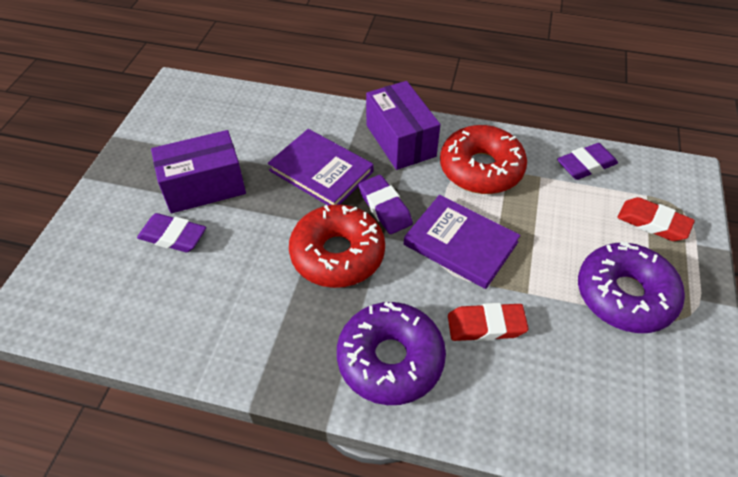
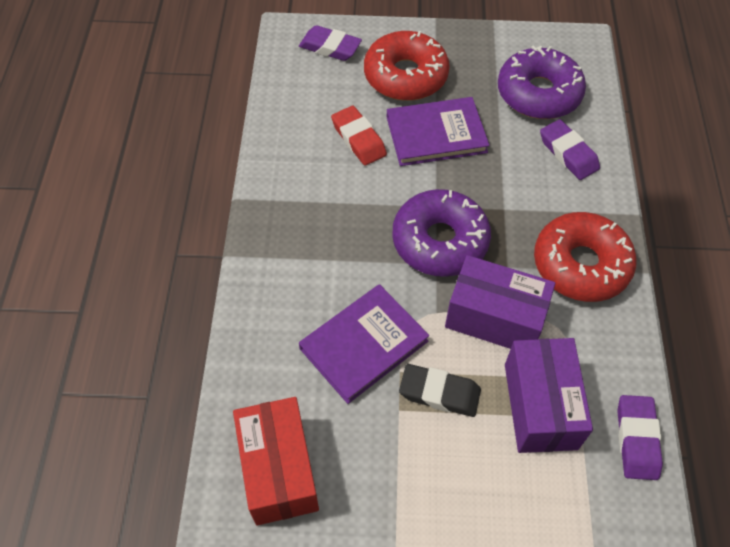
black eraser: 0 -> 1
red box: 0 -> 1
red eraser: 2 -> 1

